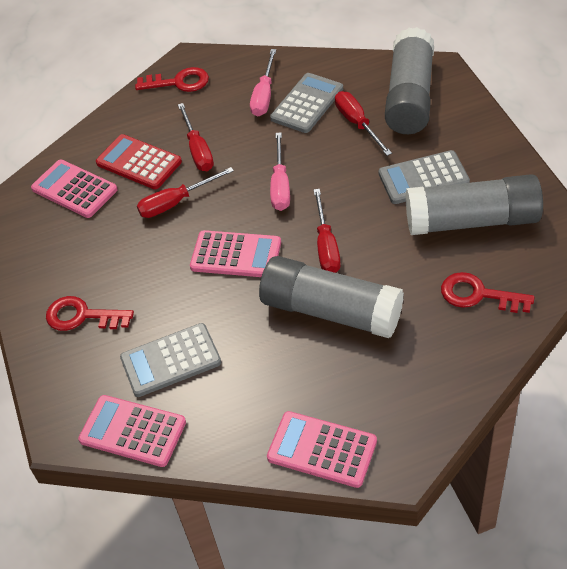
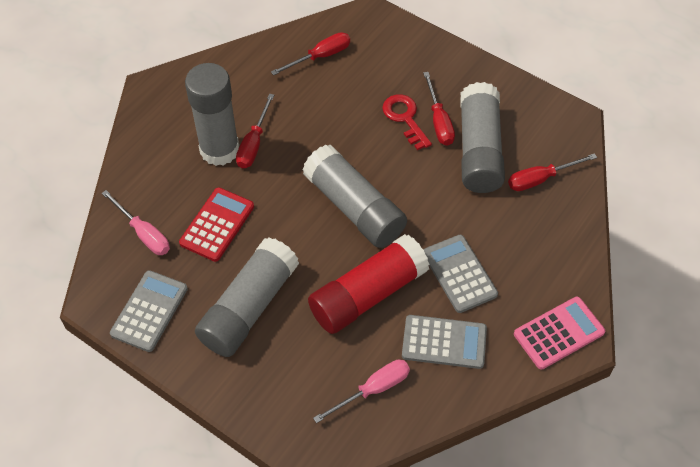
grey glue stick: 3 -> 4
pink calculator: 4 -> 1
red glue stick: 0 -> 1
red key: 3 -> 1

